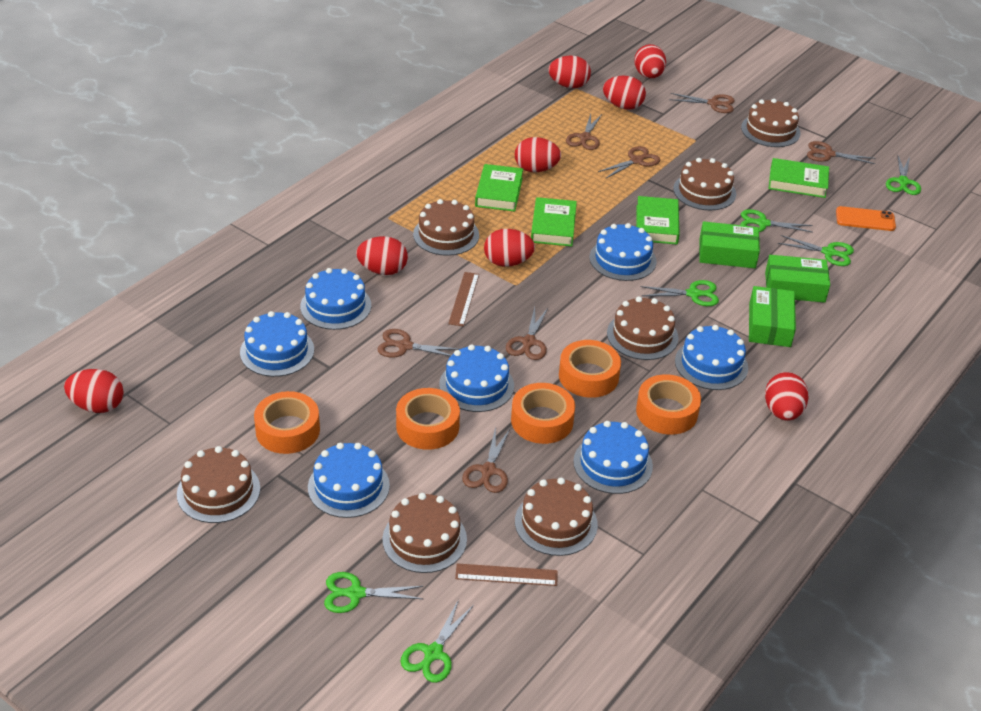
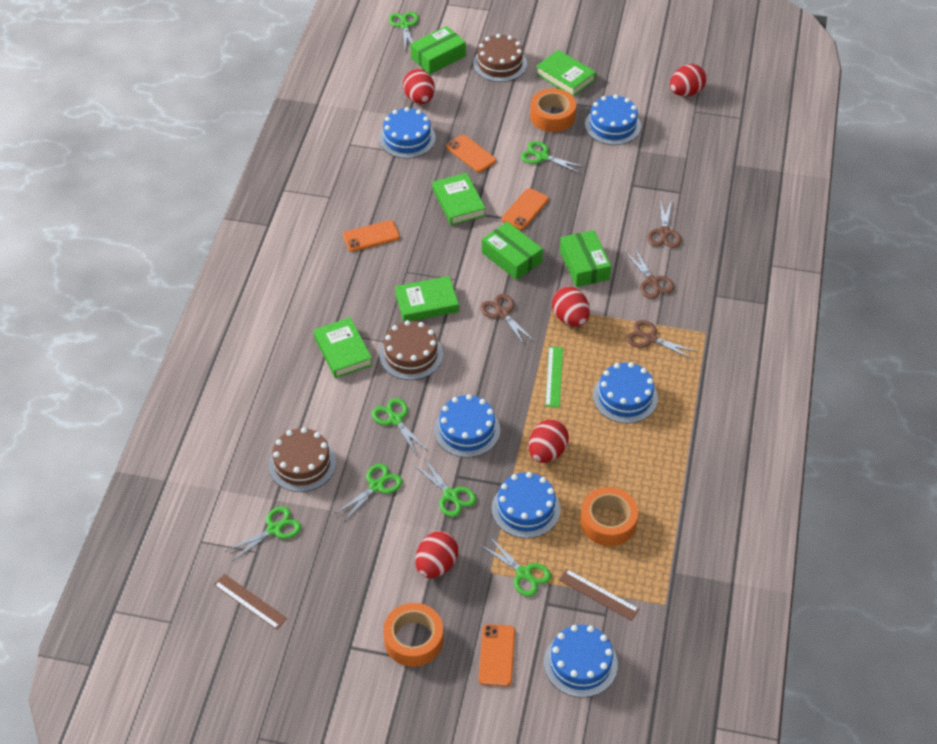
blue cake: 7 -> 6
brown cake: 7 -> 3
brown scissors: 7 -> 4
green ruler: 0 -> 1
green scissors: 6 -> 7
orange phone: 1 -> 4
orange tape: 5 -> 3
red egg: 8 -> 5

